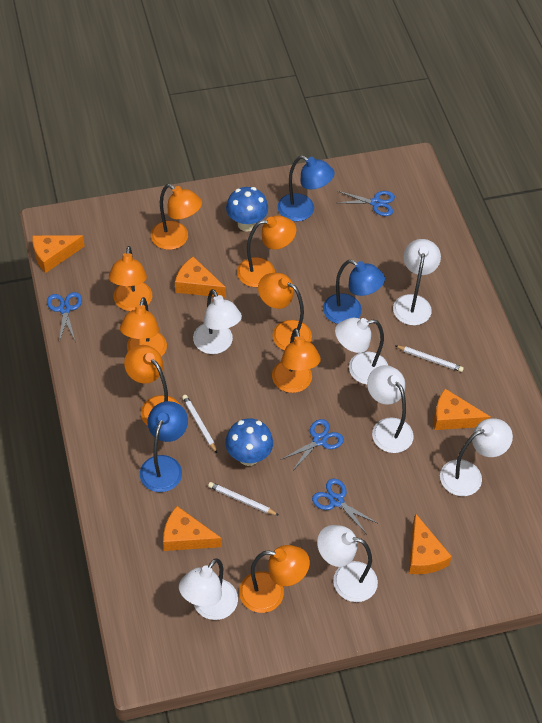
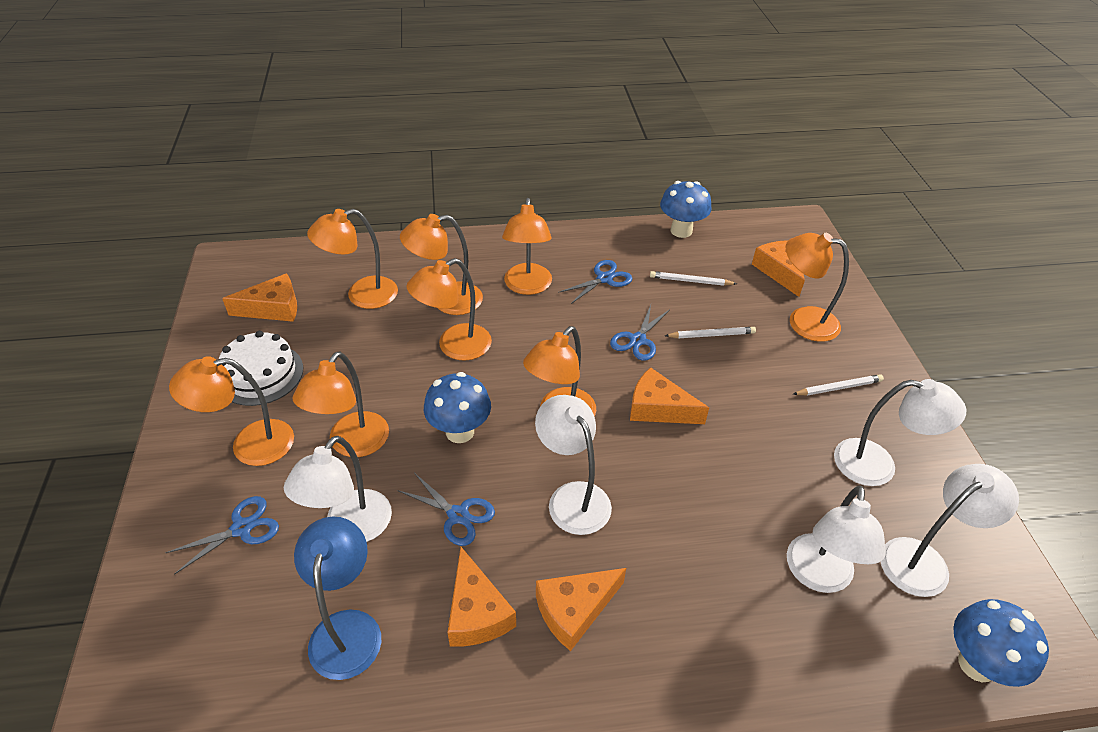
blue lamp: 3 -> 1
blue mushroom: 2 -> 3
white cake: 0 -> 1
white lamp: 7 -> 5

